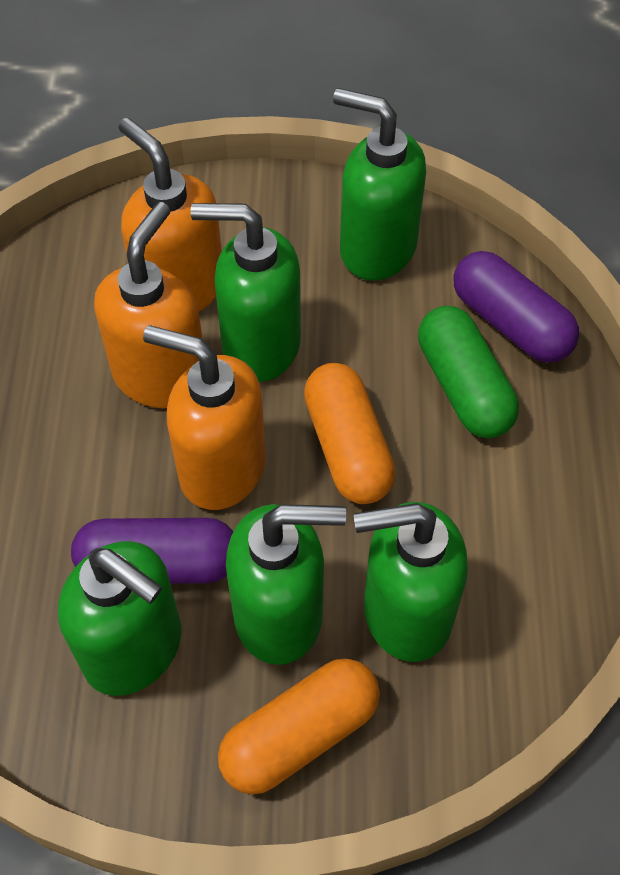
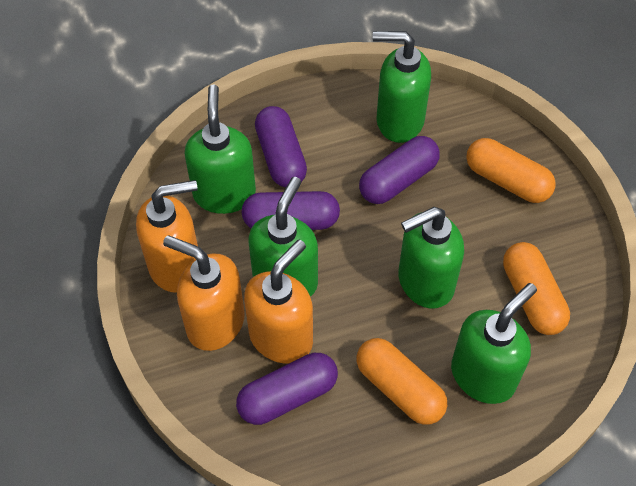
green capsule: 1 -> 0
orange capsule: 2 -> 3
purple capsule: 2 -> 4

